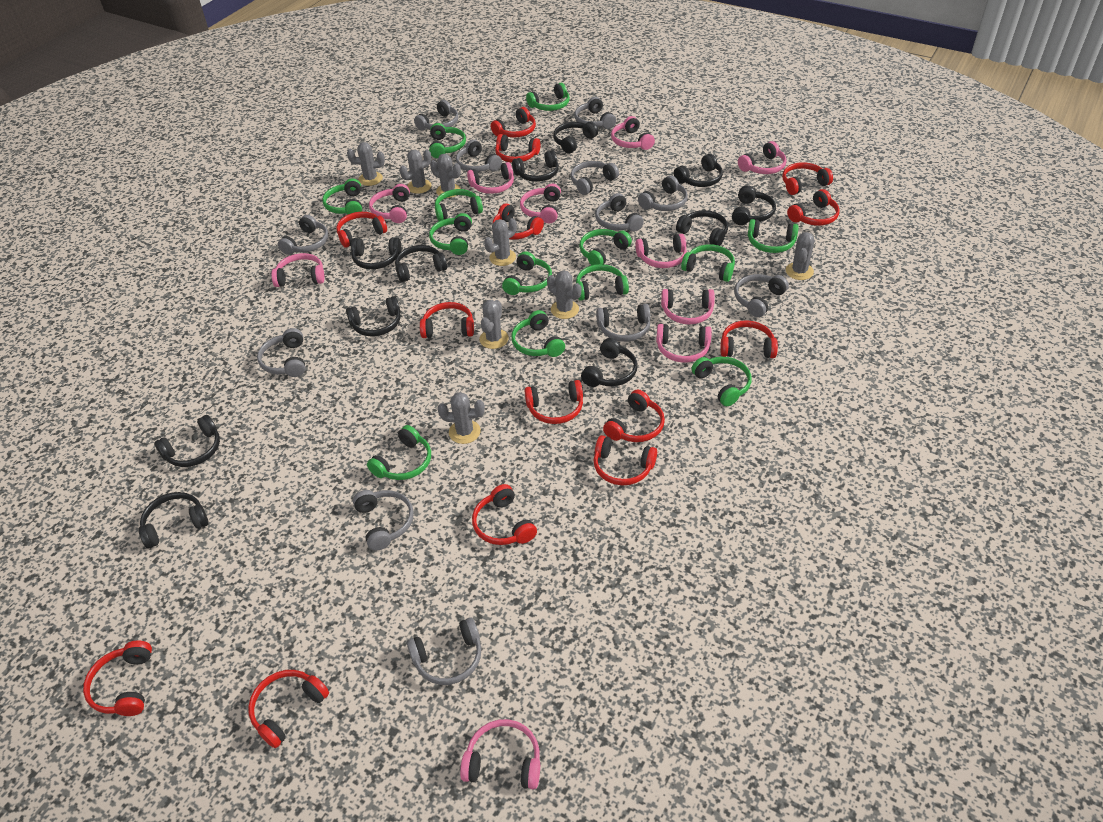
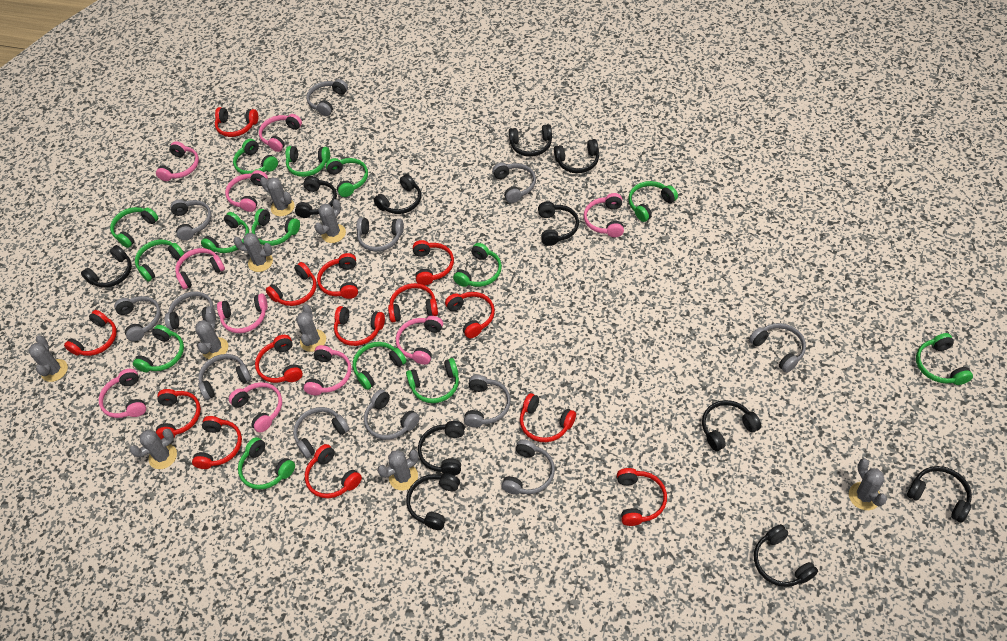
green headphones: 13 -> 14
grey cactus: 8 -> 9

